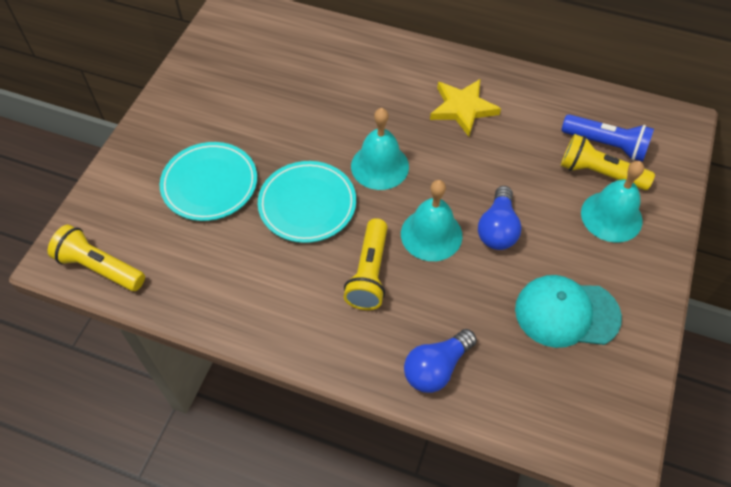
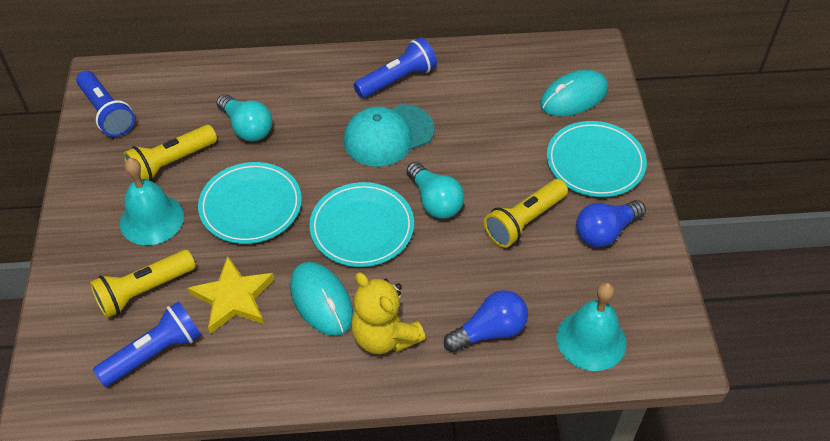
blue flashlight: 1 -> 3
turquoise bell: 3 -> 2
turquoise light bulb: 0 -> 2
turquoise mouse: 0 -> 2
turquoise plate: 2 -> 3
yellow teddy bear: 0 -> 1

